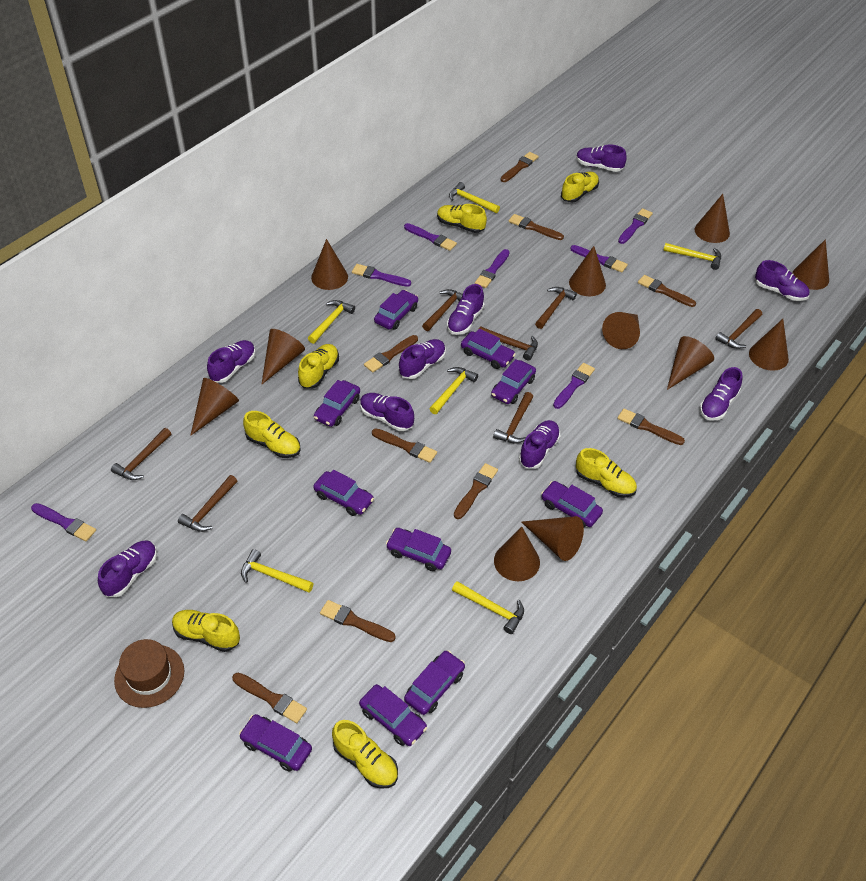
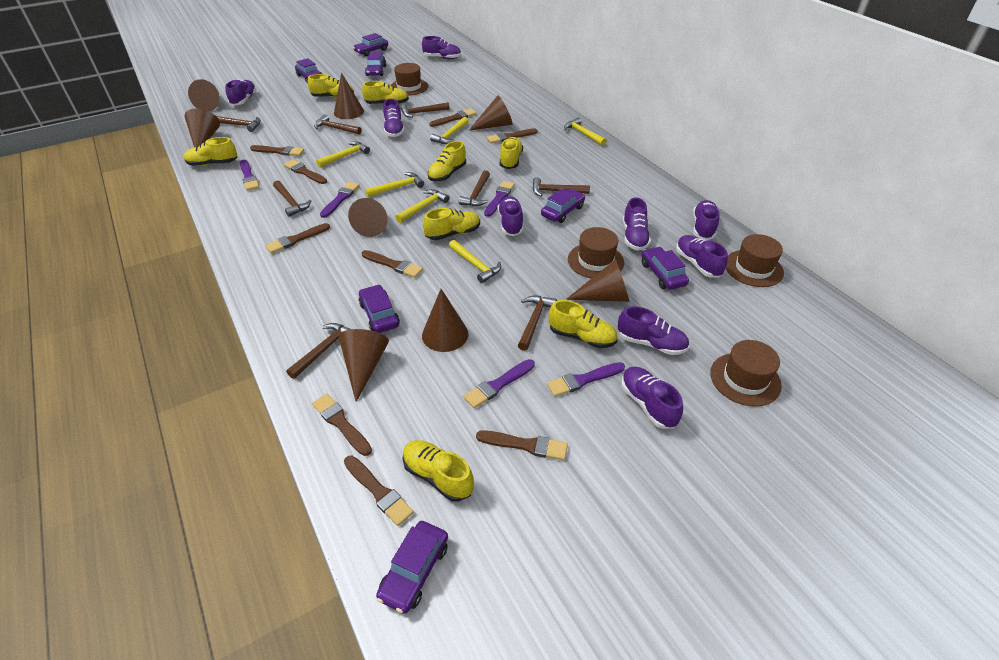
brown cone: 11 -> 8
brown hammer: 7 -> 8
brown hat: 1 -> 4
purple brush: 7 -> 5
purple car: 10 -> 7
yellow shoe: 7 -> 8

